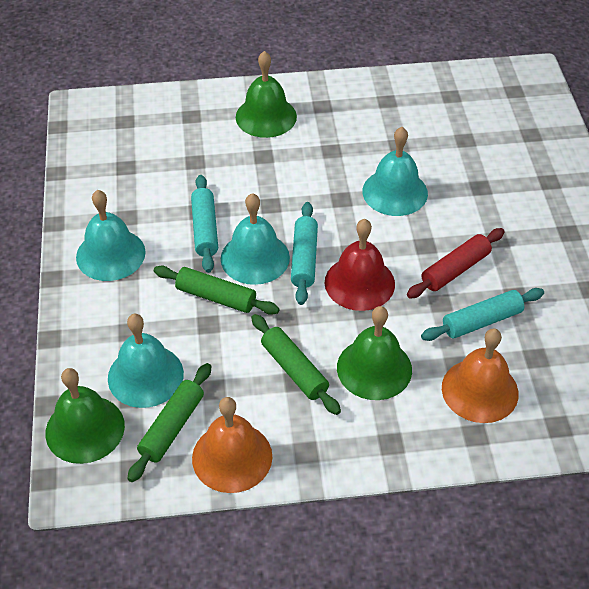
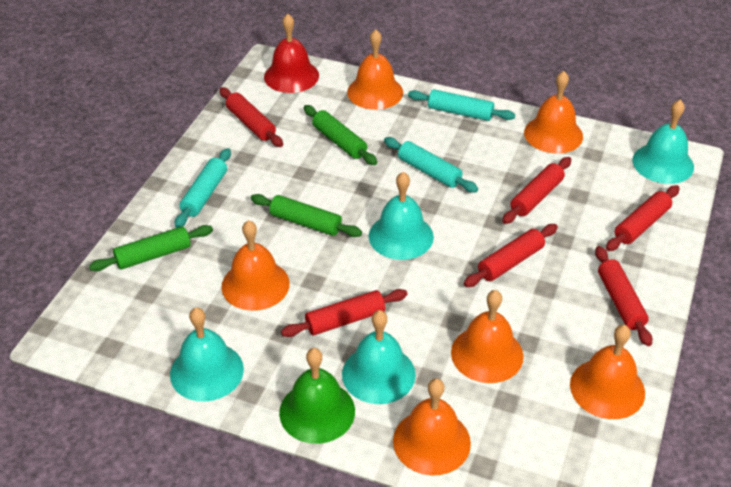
green bell: 3 -> 1
orange bell: 2 -> 6
red rolling pin: 1 -> 6

